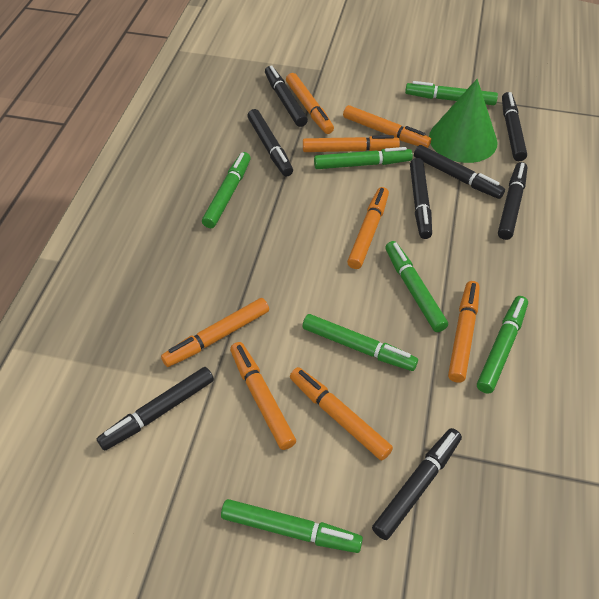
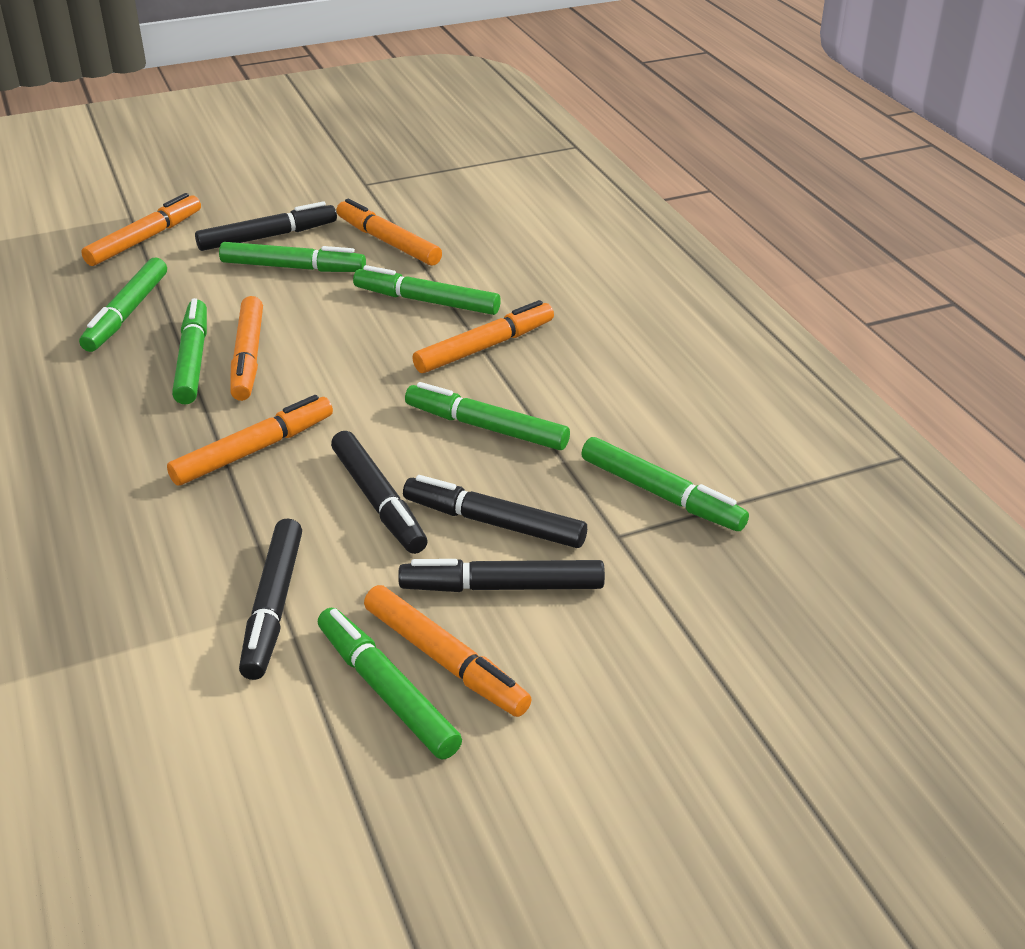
black marker: 8 -> 5
green cone: 1 -> 0
orange marker: 8 -> 6

